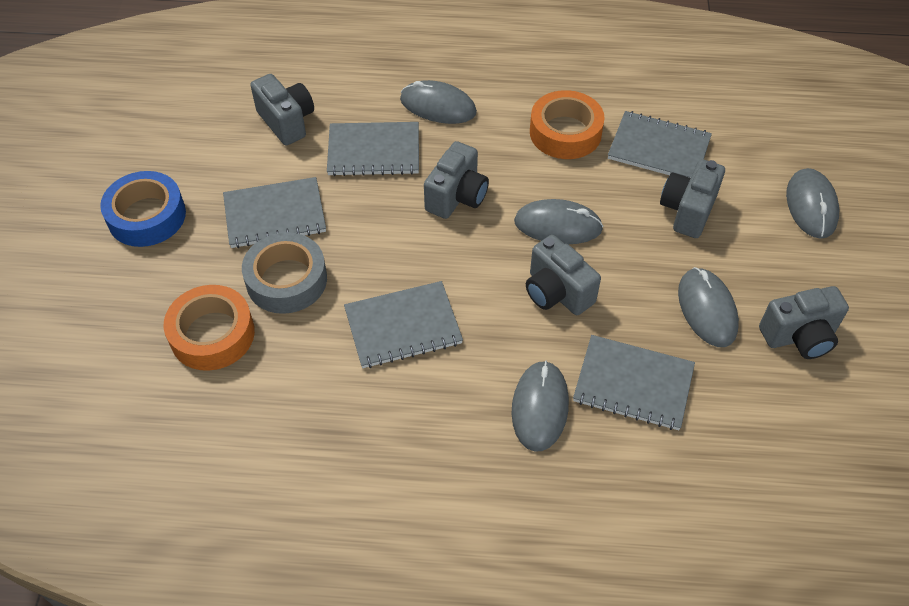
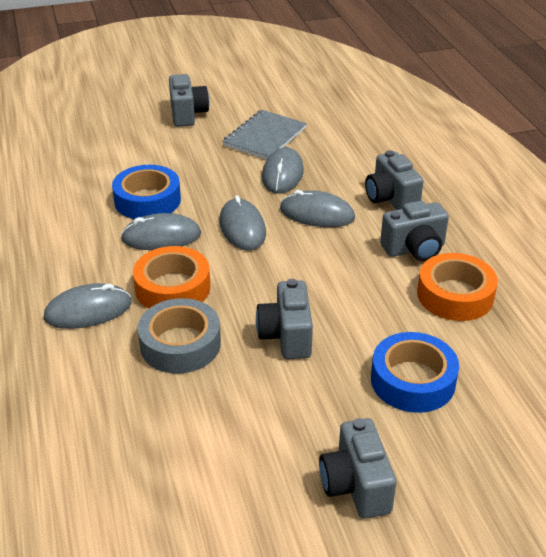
blue tape: 1 -> 2
grey notebook: 5 -> 1

